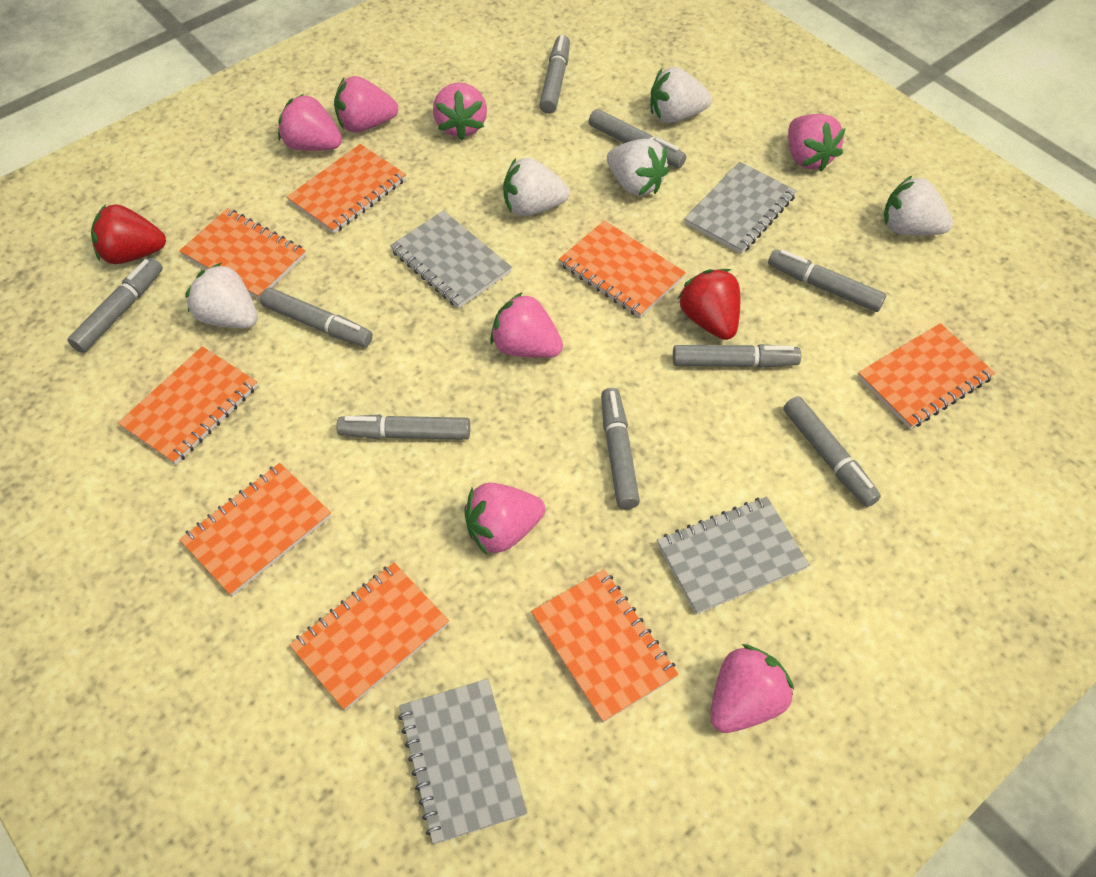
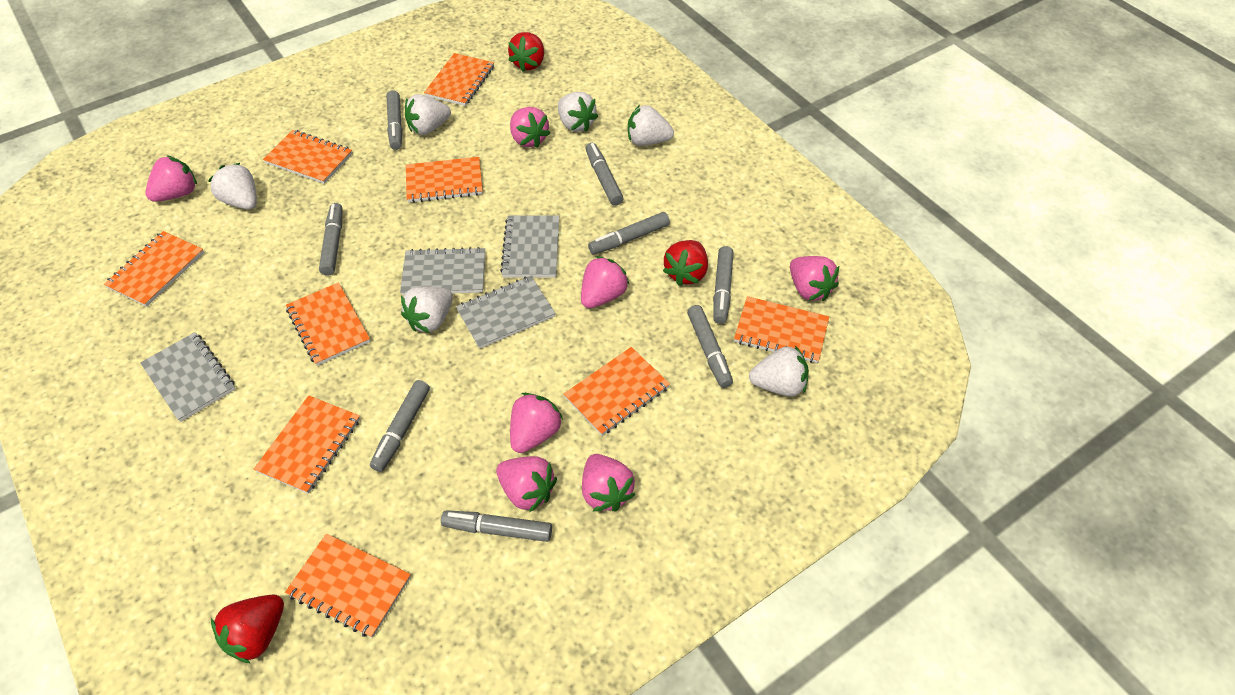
grey marker: 9 -> 8
orange notebook: 8 -> 9
red strawberry: 2 -> 3
white strawberry: 5 -> 6

